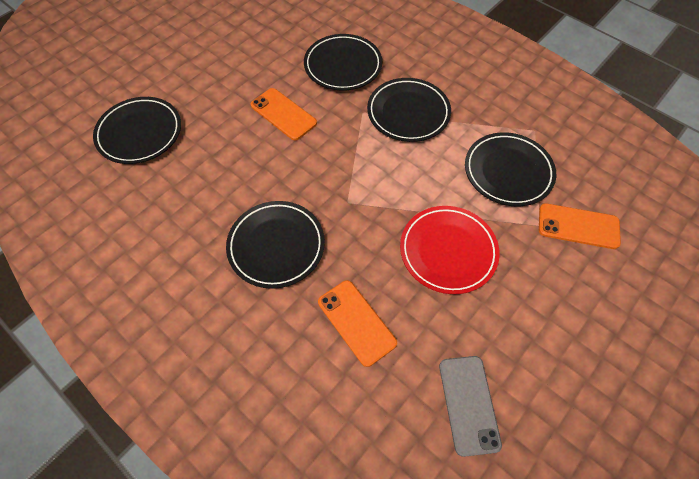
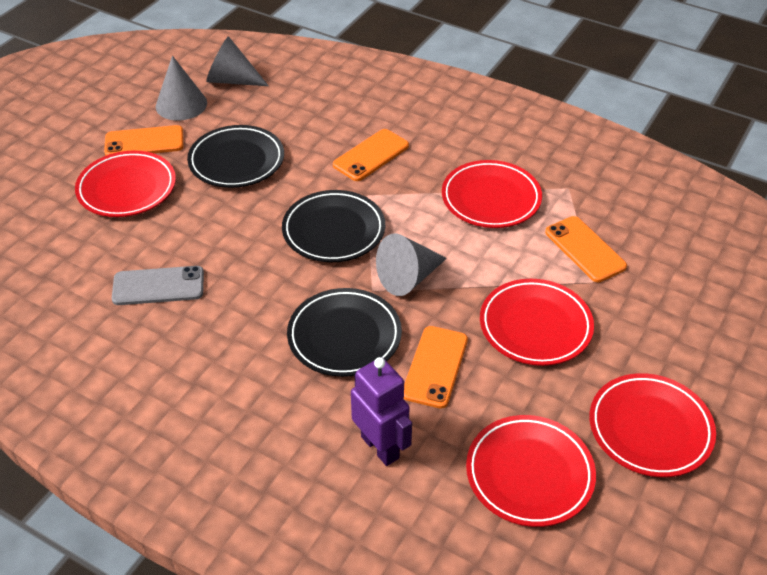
black plate: 5 -> 3
grey cone: 0 -> 3
orange phone: 3 -> 4
purple robot: 0 -> 1
red plate: 1 -> 5

